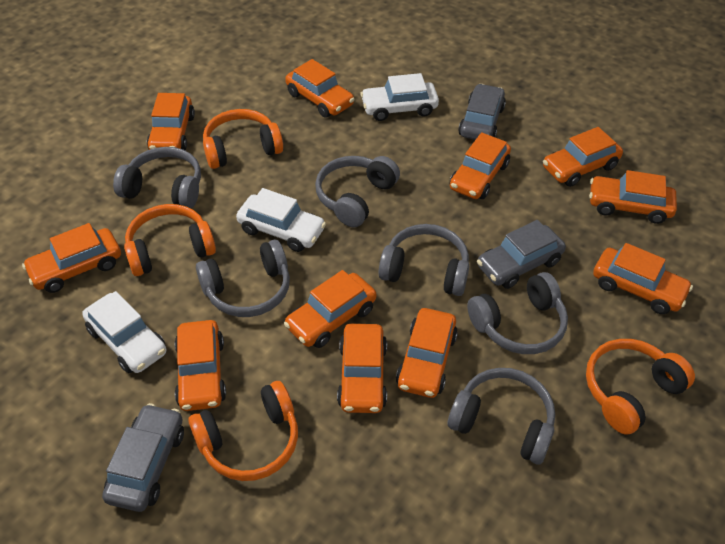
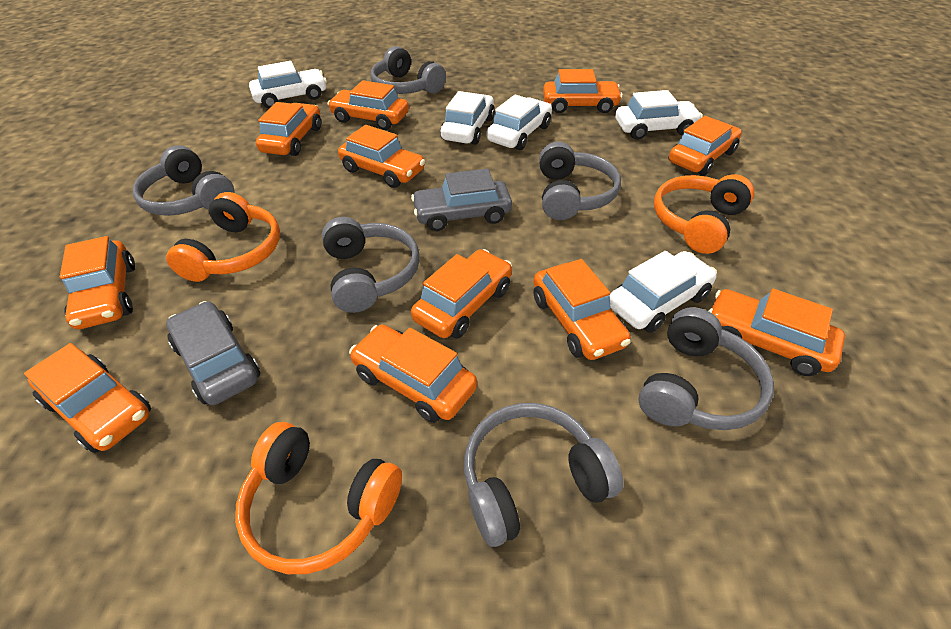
grey car: 3 -> 2
orange headphones: 4 -> 3
white car: 3 -> 5

